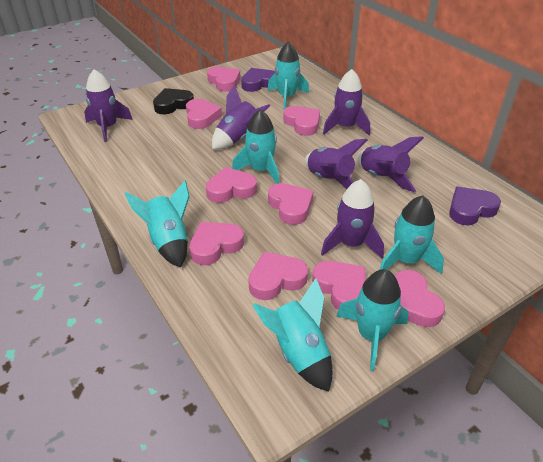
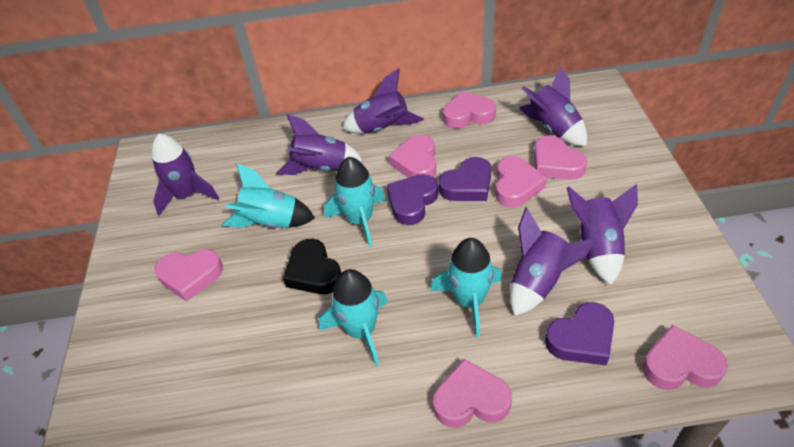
pink heart: 9 -> 7
purple heart: 2 -> 3
turquoise rocket: 6 -> 4

